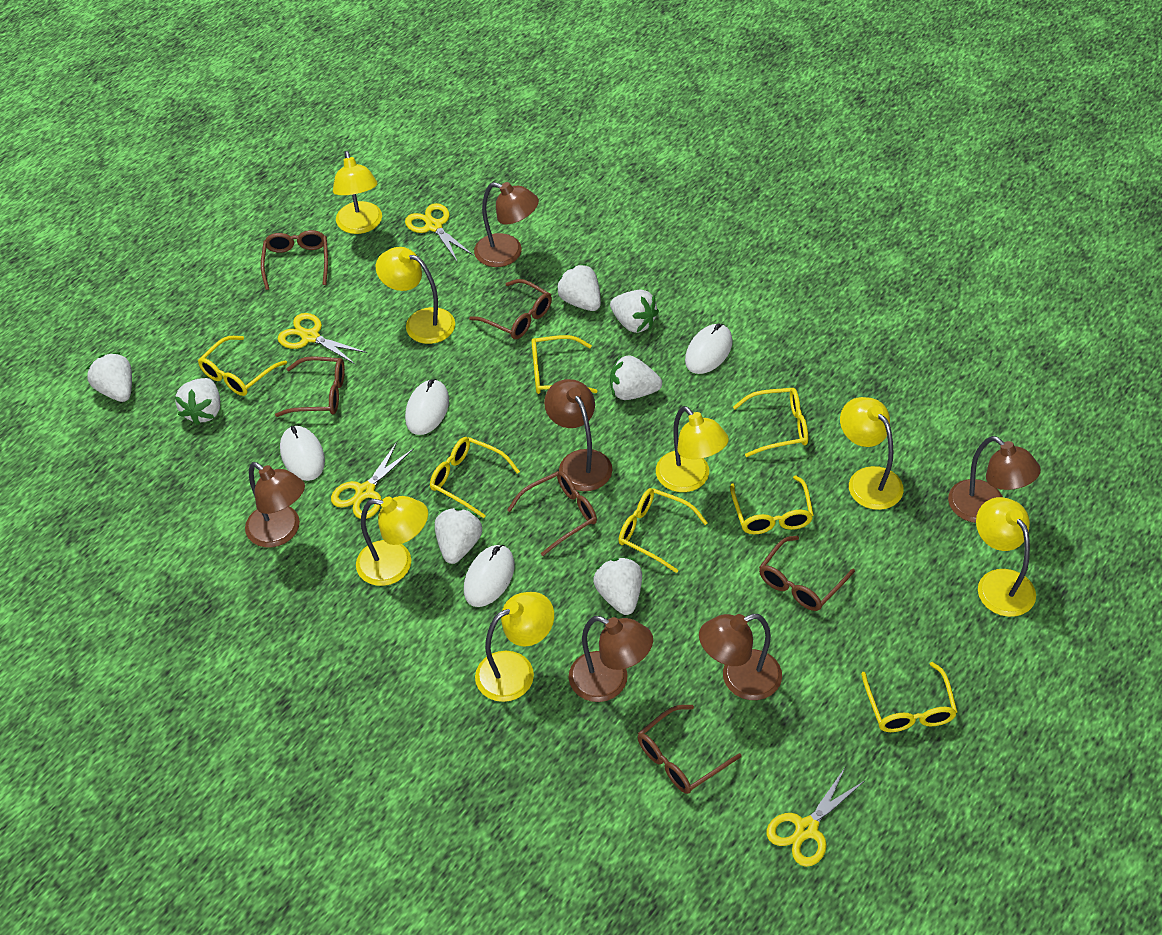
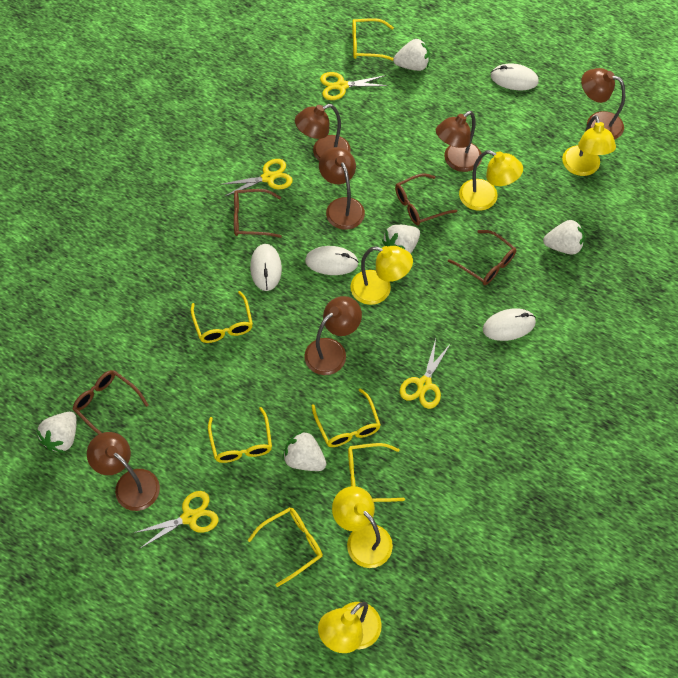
brown glasses: 6 -> 4
white strawberry: 7 -> 5
yellow glasses: 7 -> 6
yellow lamp: 7 -> 5

